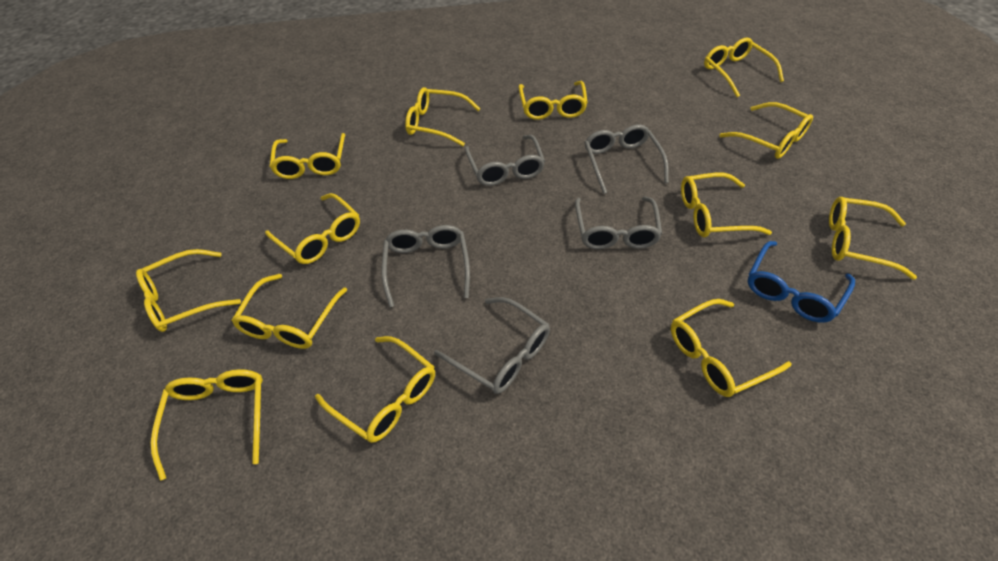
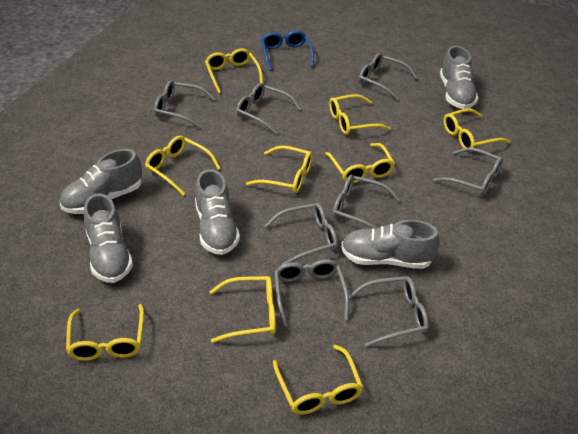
grey glasses: 5 -> 8
grey shoe: 0 -> 5
yellow glasses: 13 -> 9

